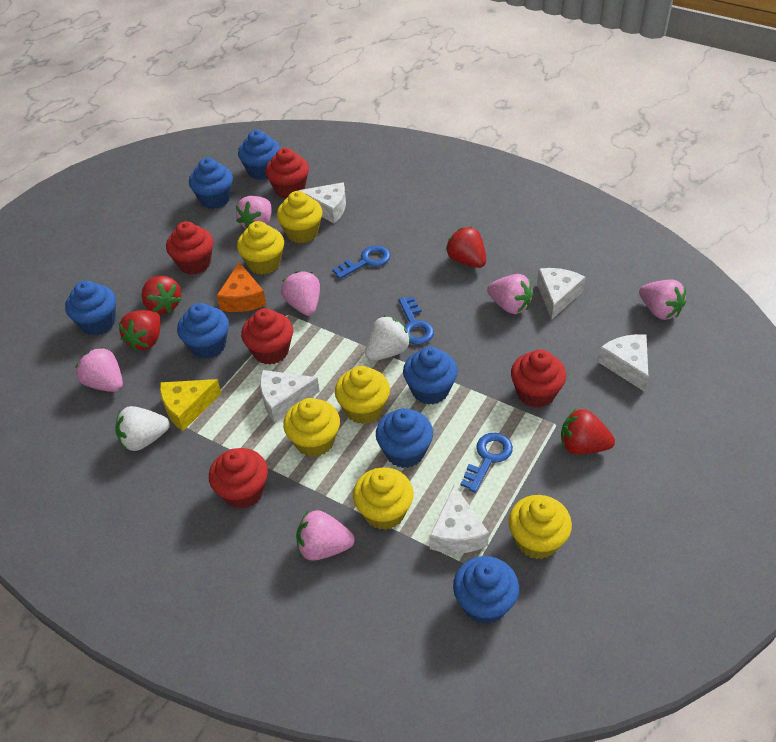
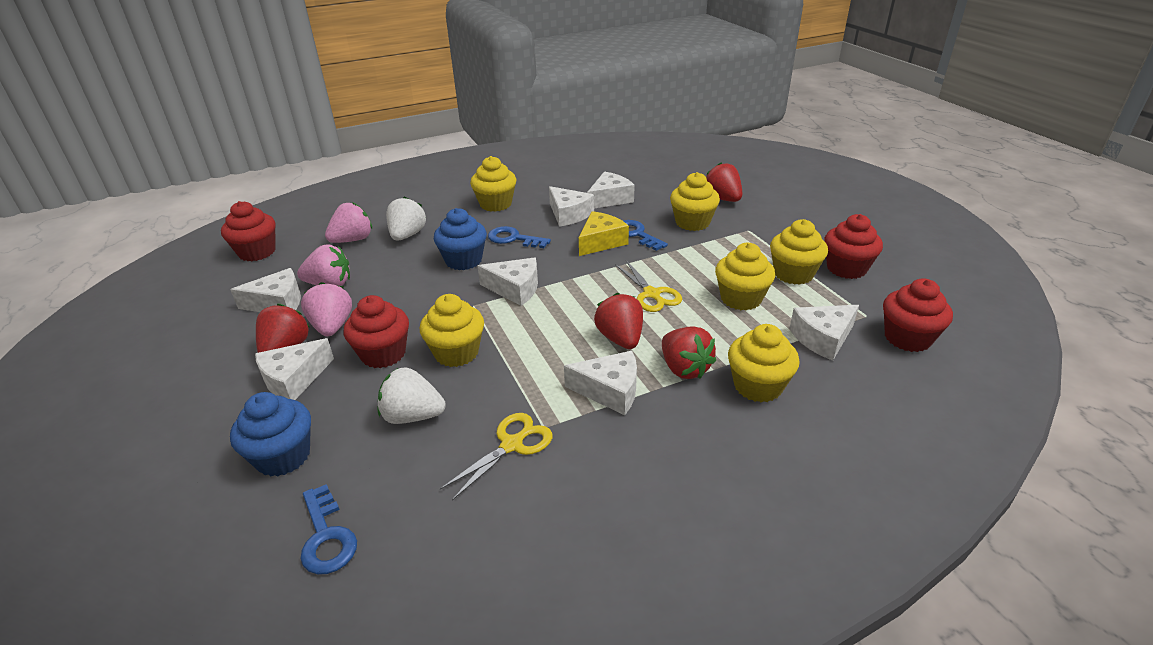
blue cupcake: 7 -> 2
orange cheese: 1 -> 0
pink strawberry: 6 -> 3
red cupcake: 5 -> 4
white cheese: 5 -> 7
yellow scissors: 0 -> 2

